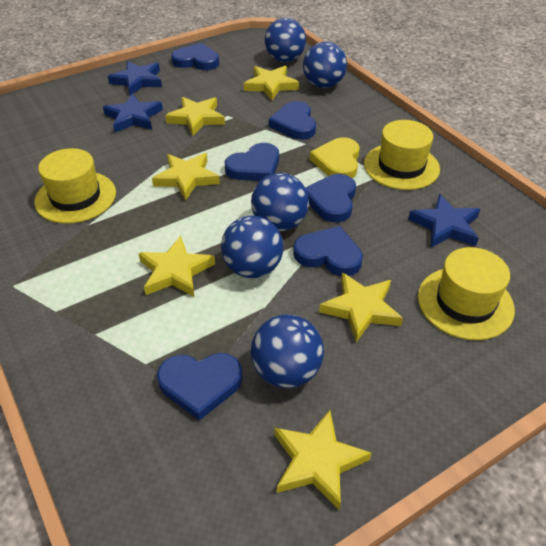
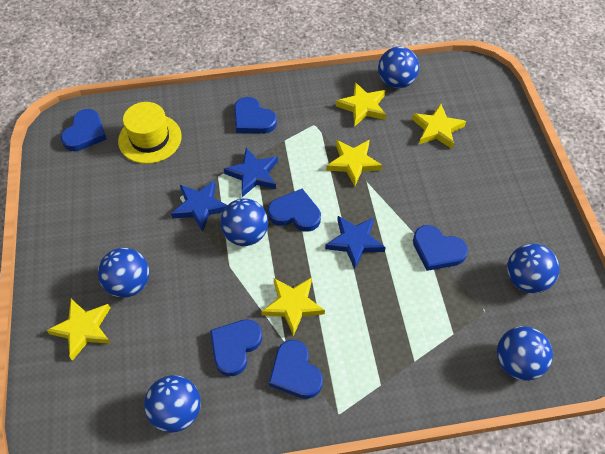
blue ball: 5 -> 6
yellow hat: 3 -> 1
yellow heart: 1 -> 0
yellow star: 6 -> 5

